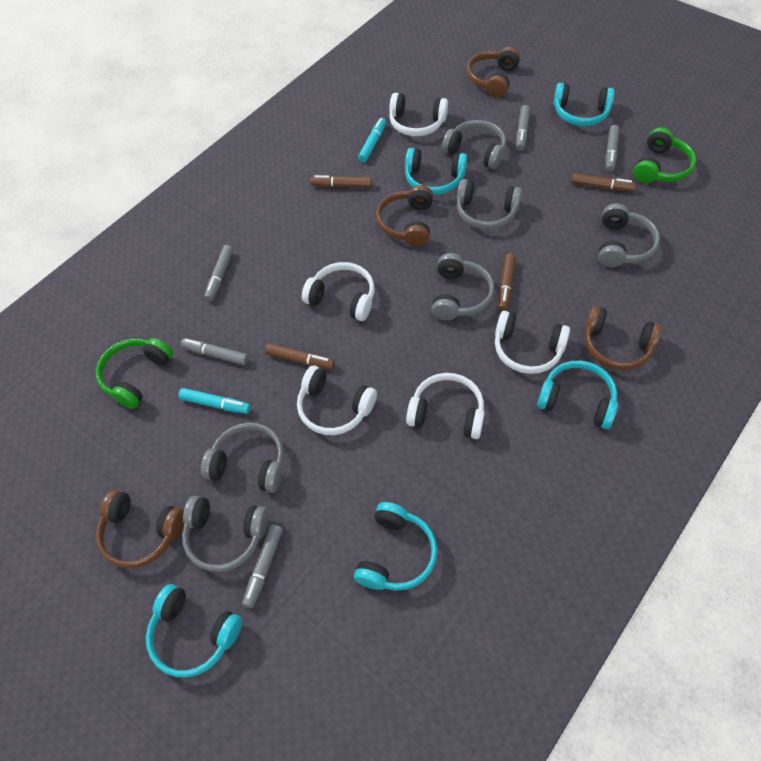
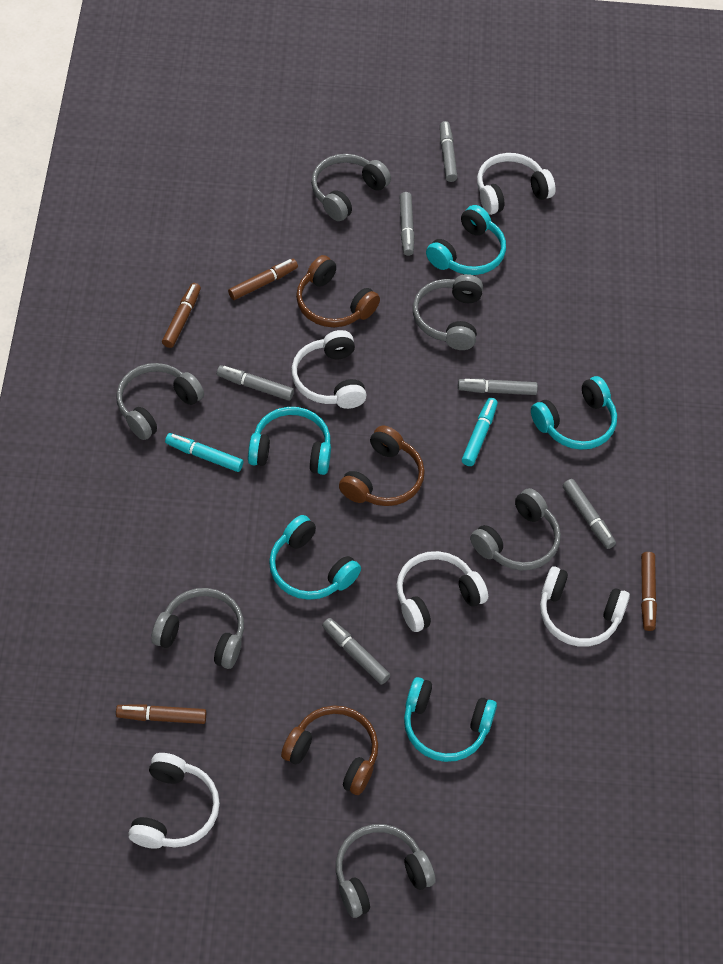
brown headphones: 4 -> 3
green headphones: 2 -> 0
grey marker: 5 -> 6

